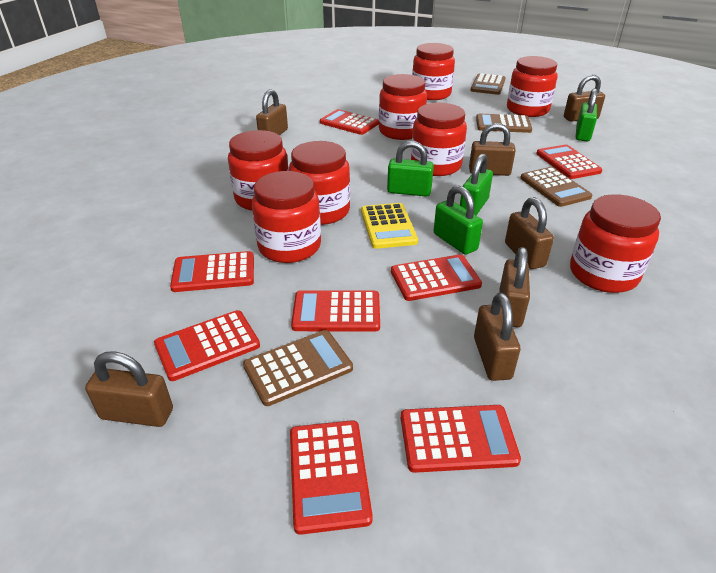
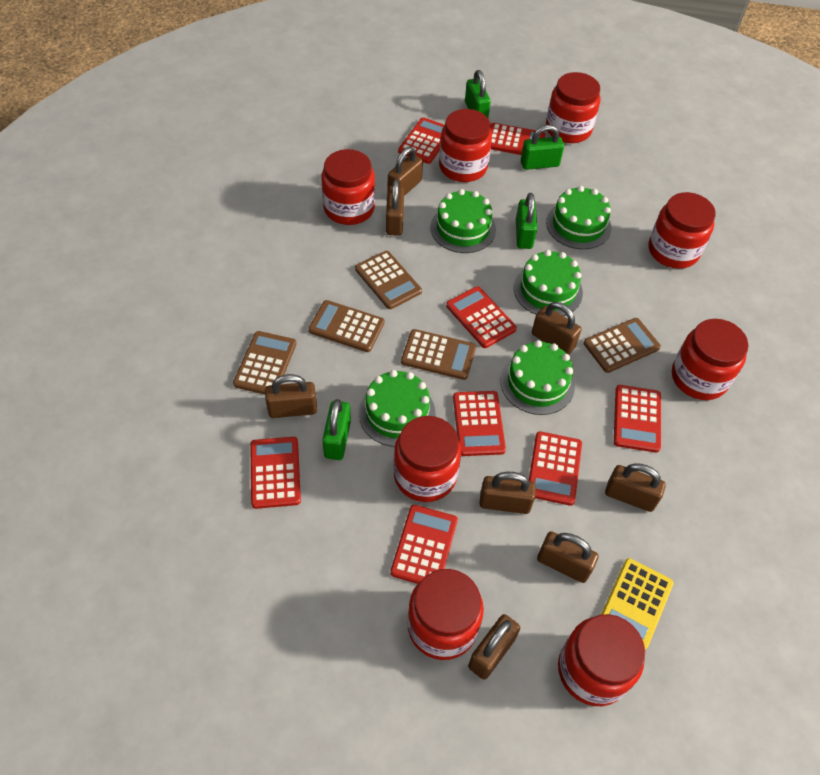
brown calculator: 4 -> 5
brown padlock: 7 -> 8
green cake: 0 -> 5

